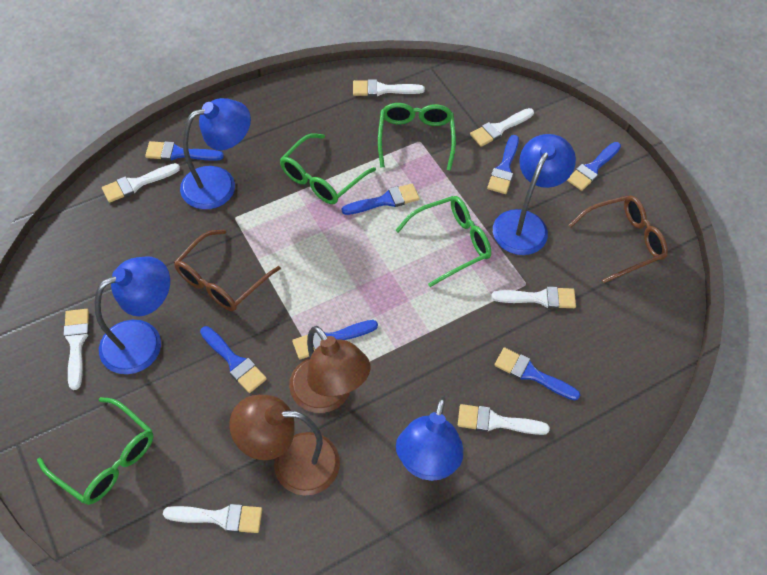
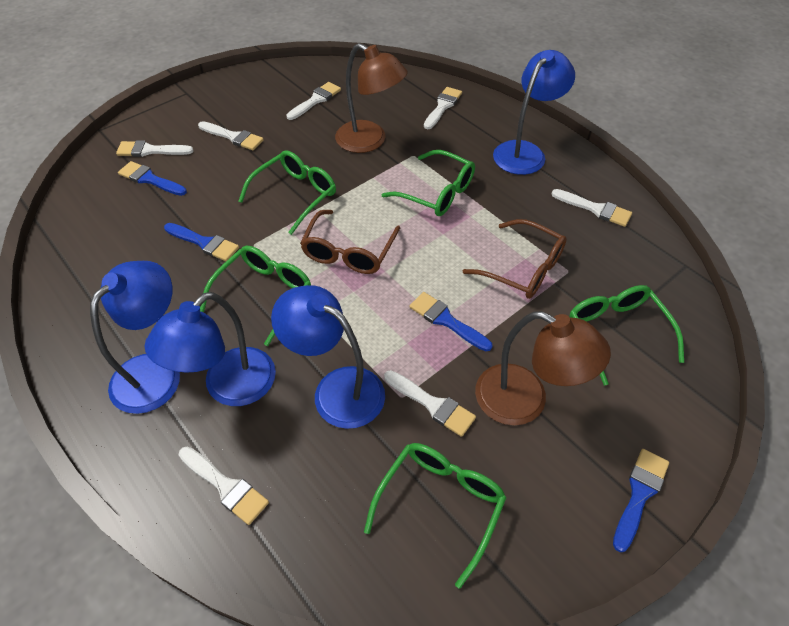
blue brush: 7 -> 4
green glasses: 4 -> 5

